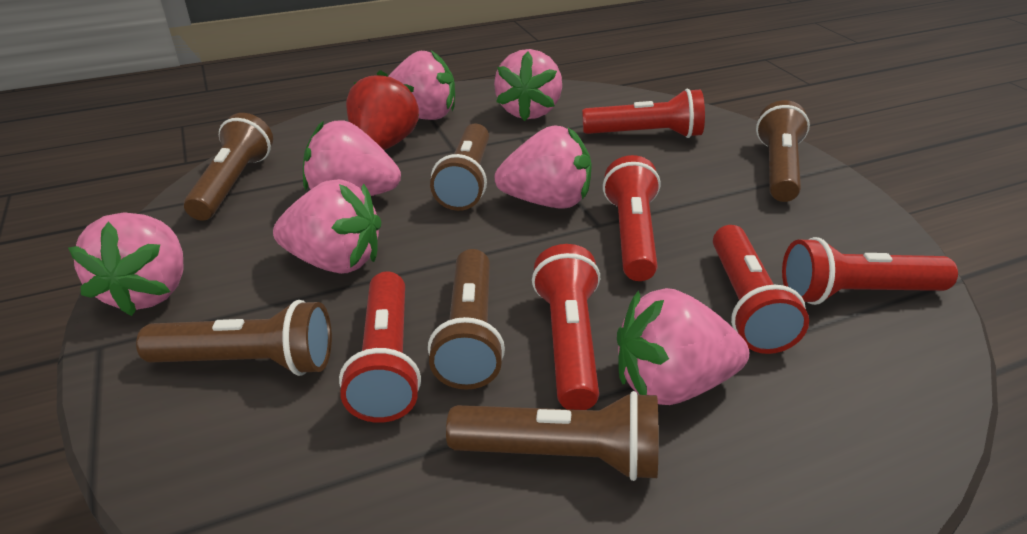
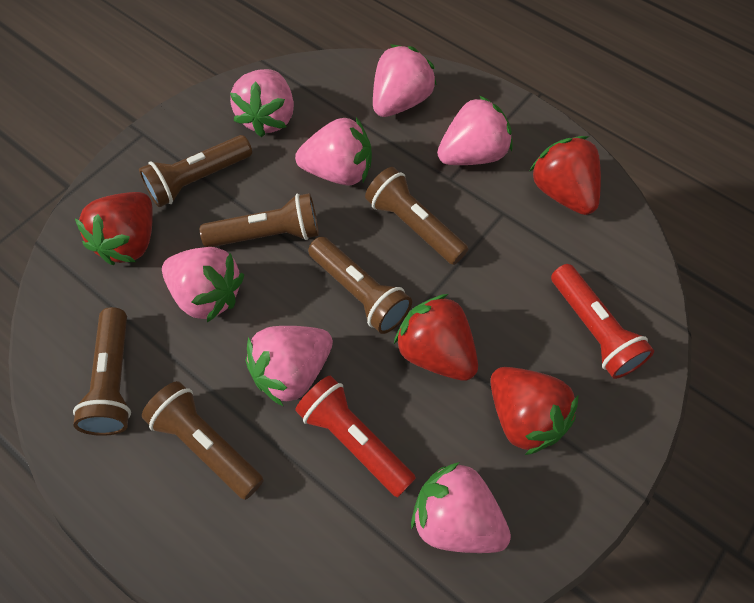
red flashlight: 6 -> 2
red strawberry: 1 -> 4

